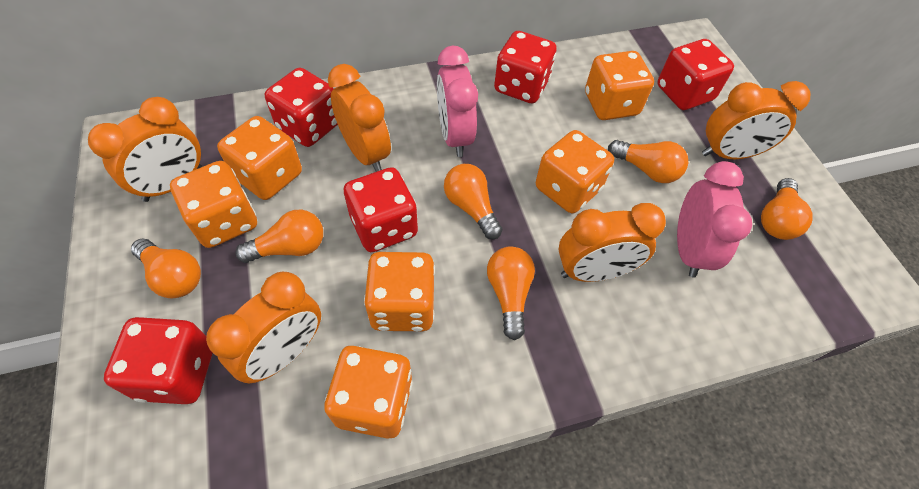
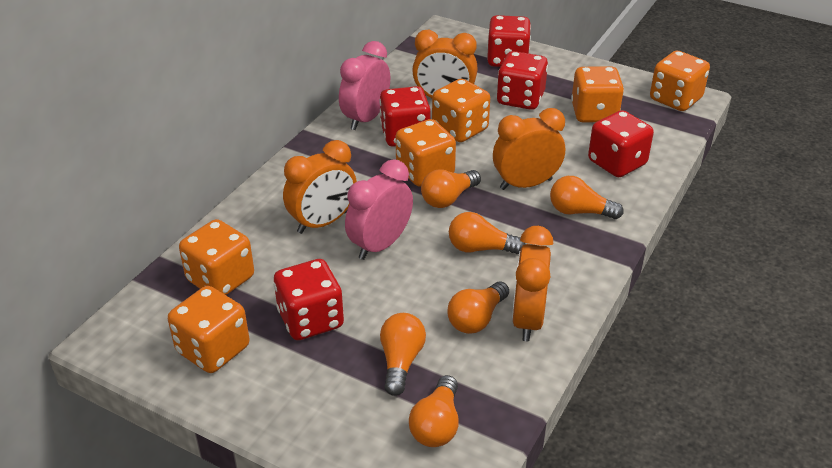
orange clock: 5 -> 4

